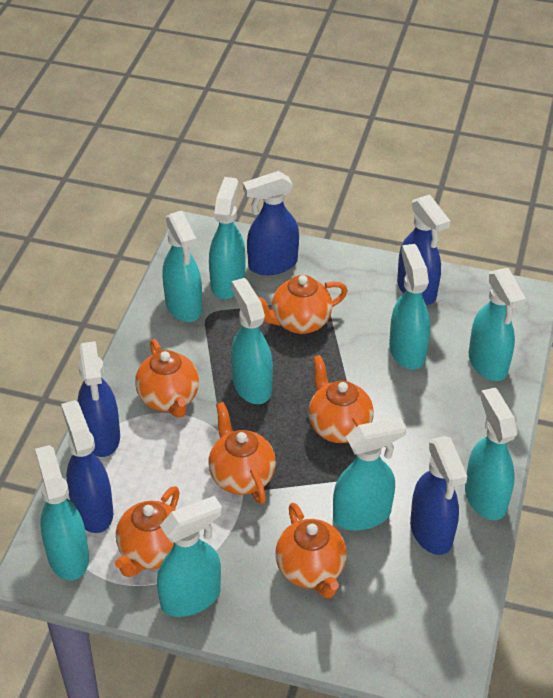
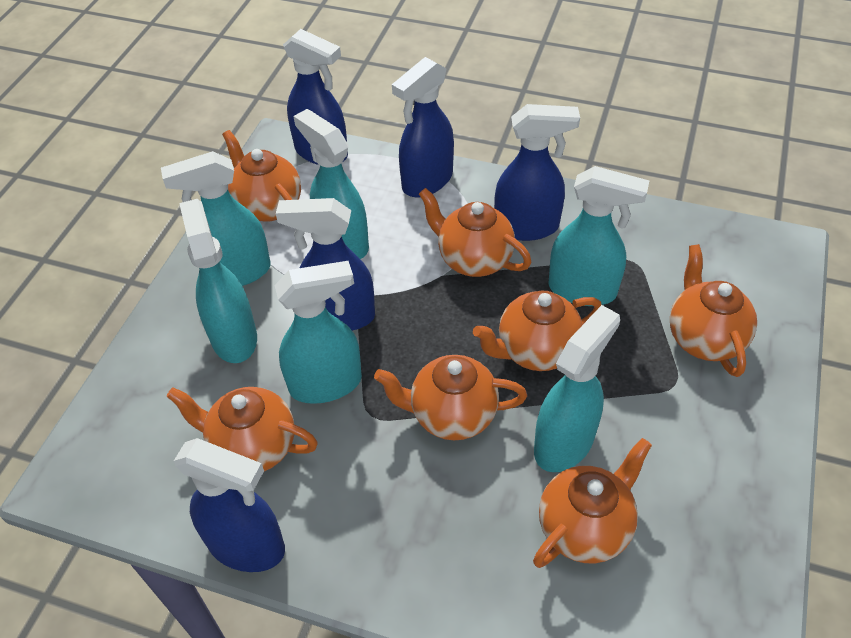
orange teapot: 6 -> 7
turquoise spray bottle: 9 -> 6

